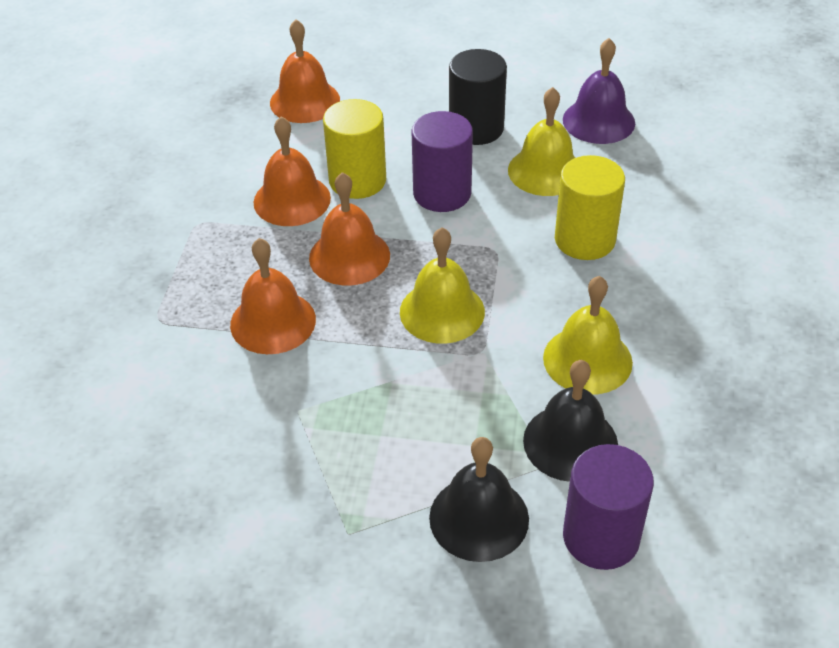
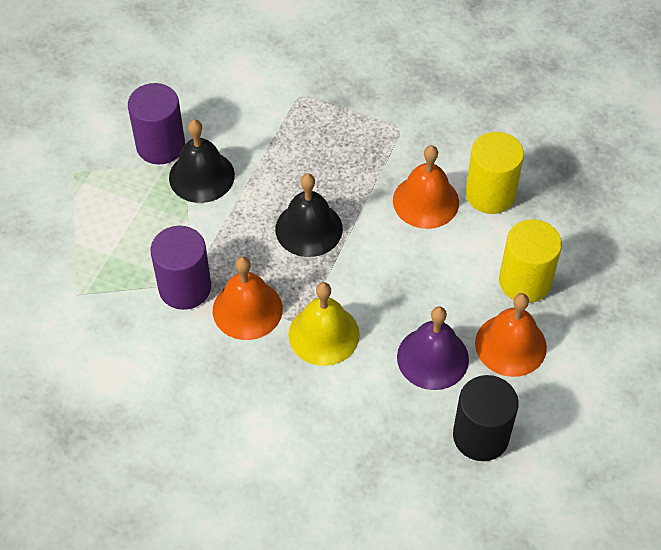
orange bell: 4 -> 3
yellow bell: 3 -> 1

